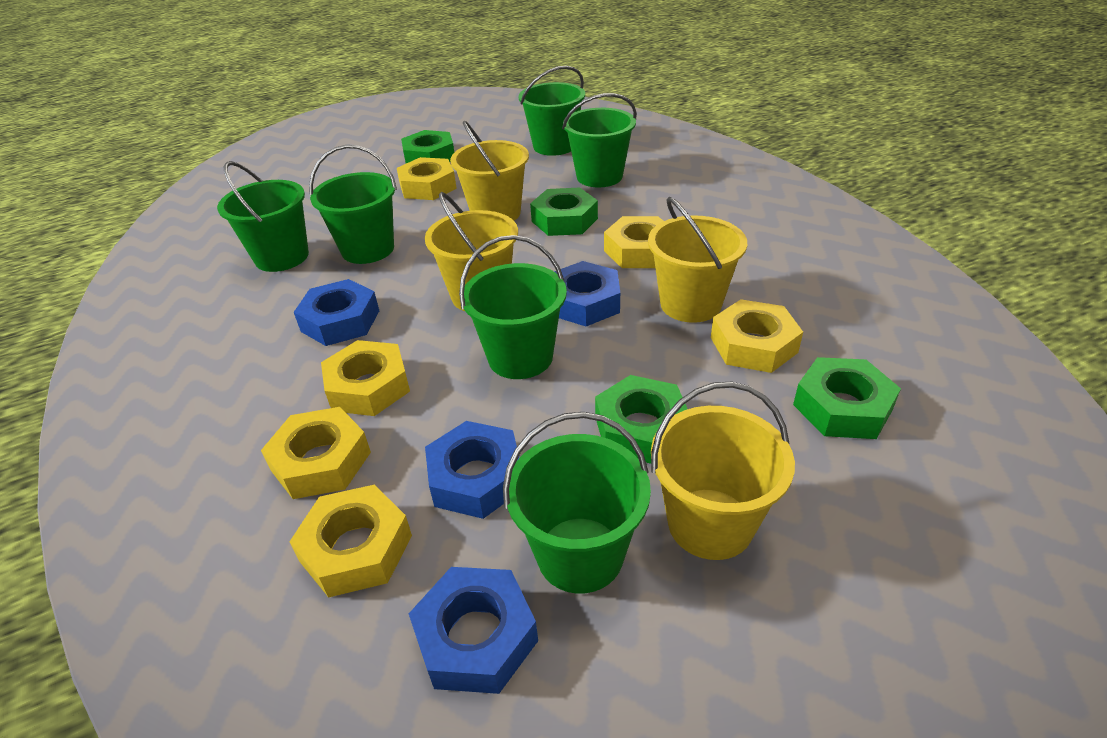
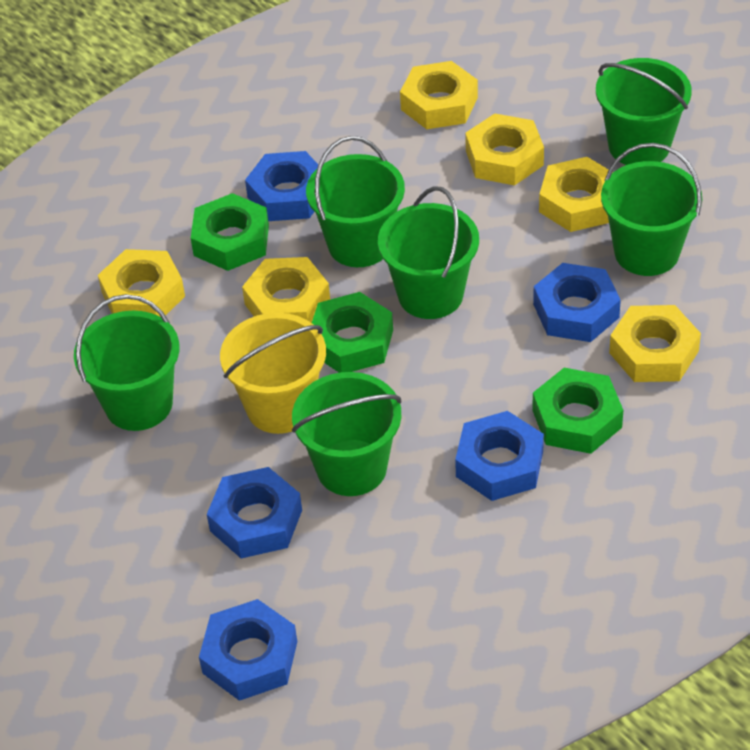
blue nut: 4 -> 5
green nut: 4 -> 3
yellow bucket: 4 -> 1

